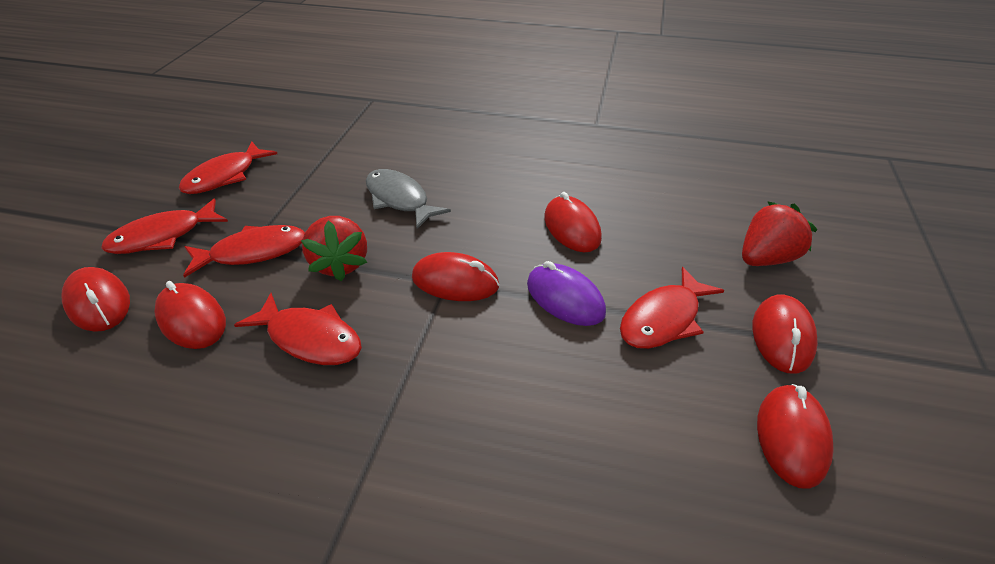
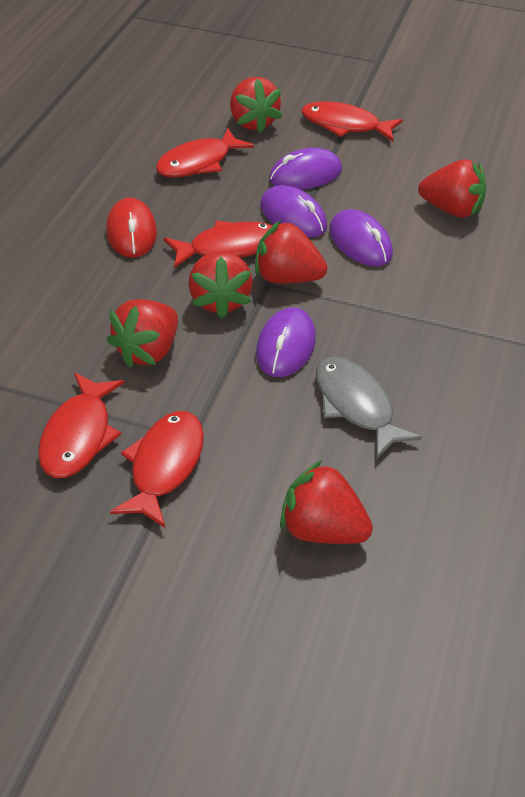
purple mouse: 1 -> 4
red mouse: 6 -> 1
red strawberry: 2 -> 6

